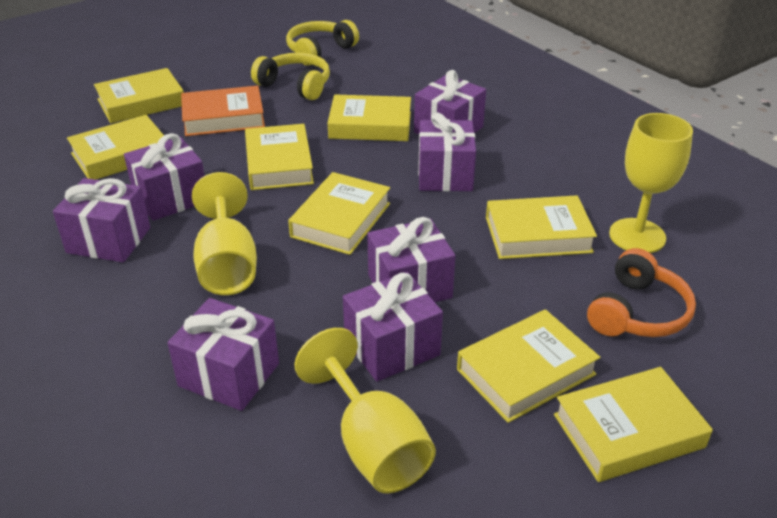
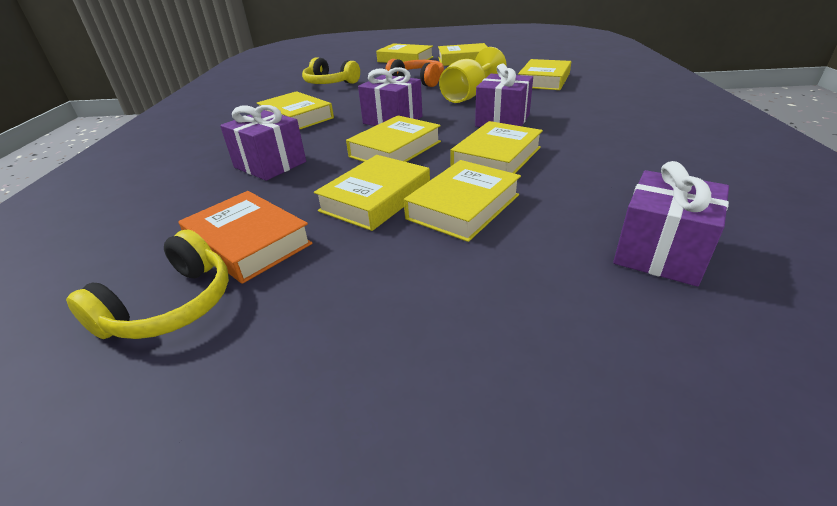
purple gift: 7 -> 4
yellow goblet: 3 -> 1

